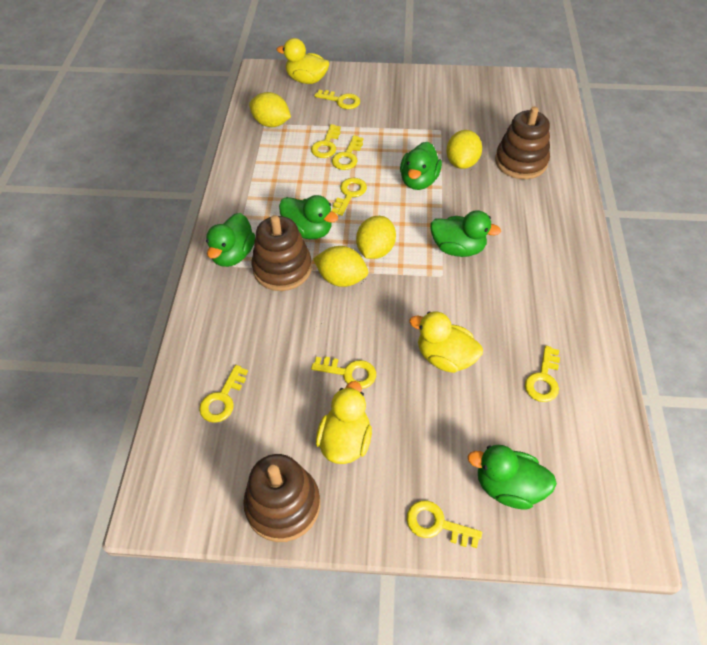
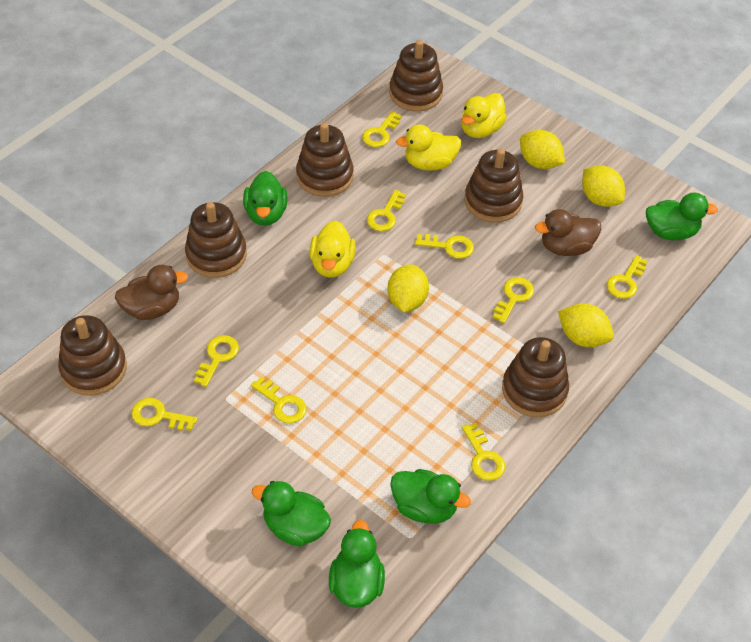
brown duck: 0 -> 2
brown stacking toy: 3 -> 6
yellow key: 8 -> 9

